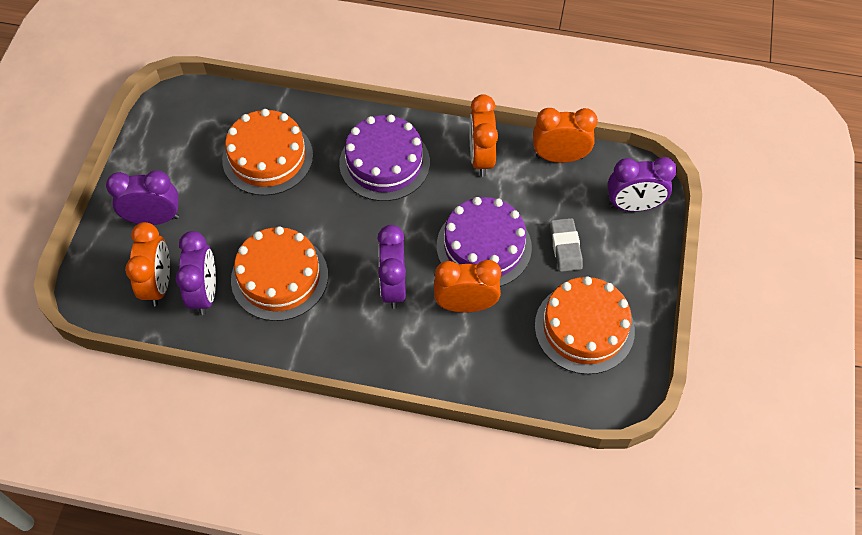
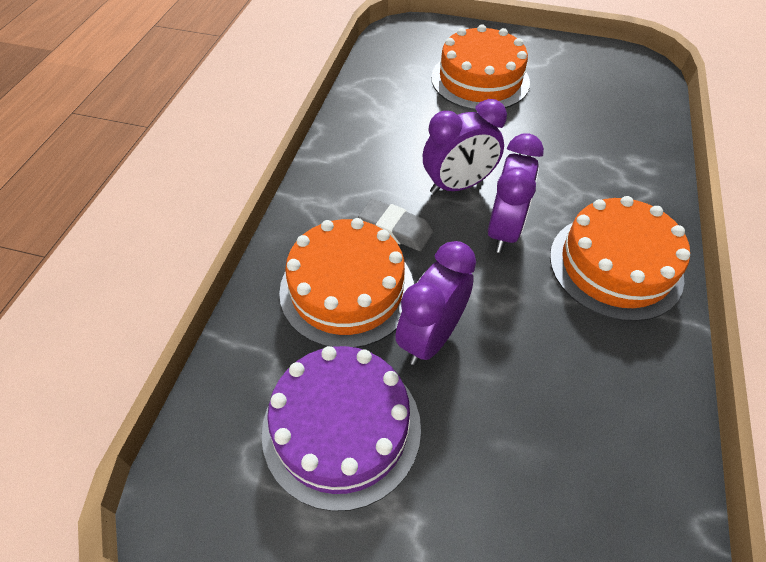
orange clock: 4 -> 0
purple cake: 2 -> 1
purple clock: 4 -> 3

